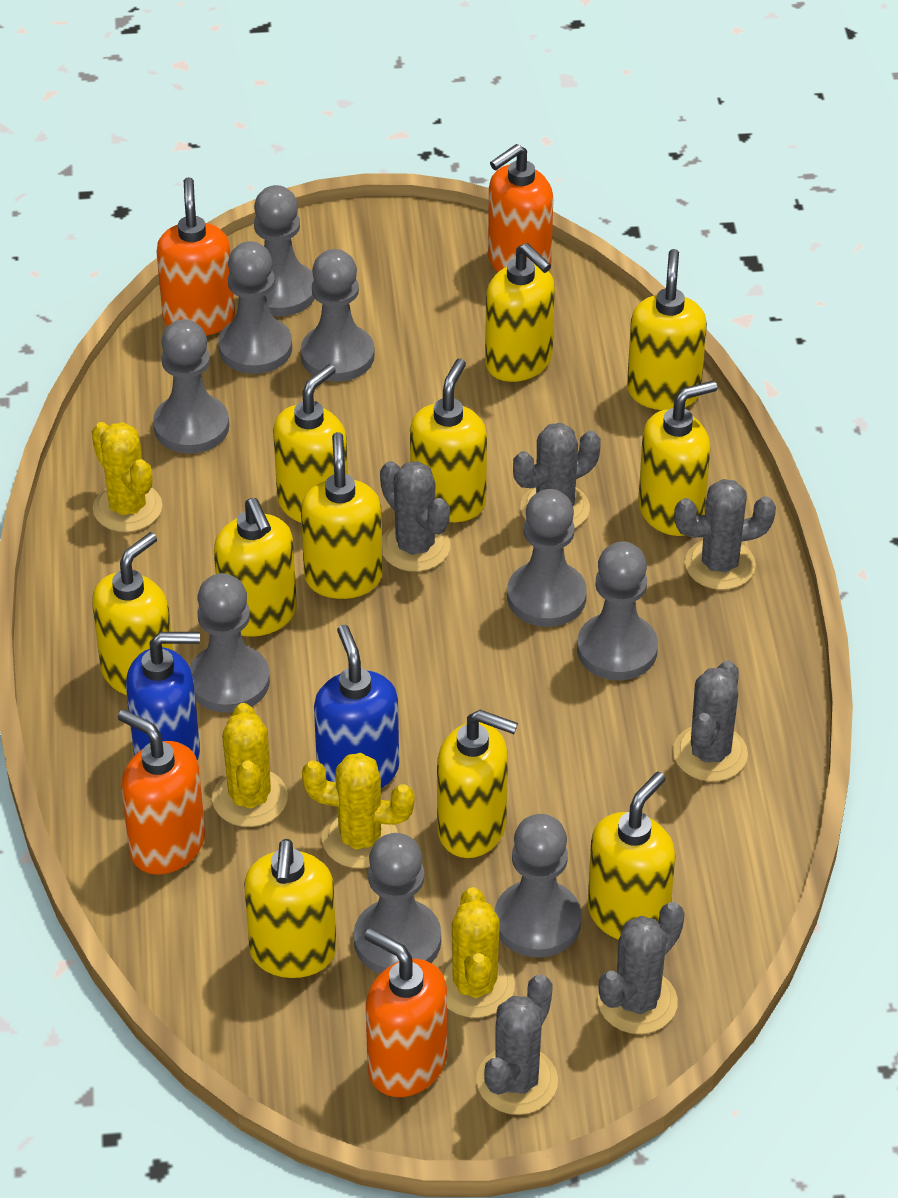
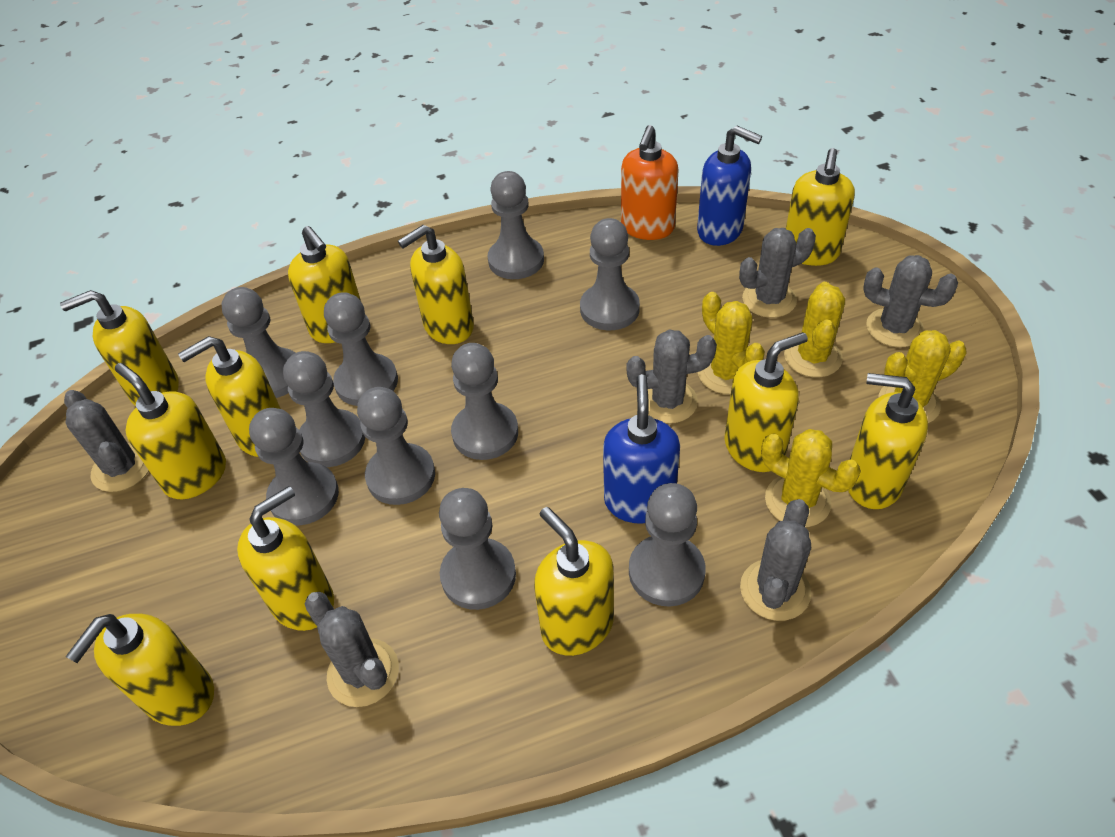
grey pawn: 9 -> 10
orange soap dispenser: 4 -> 1

